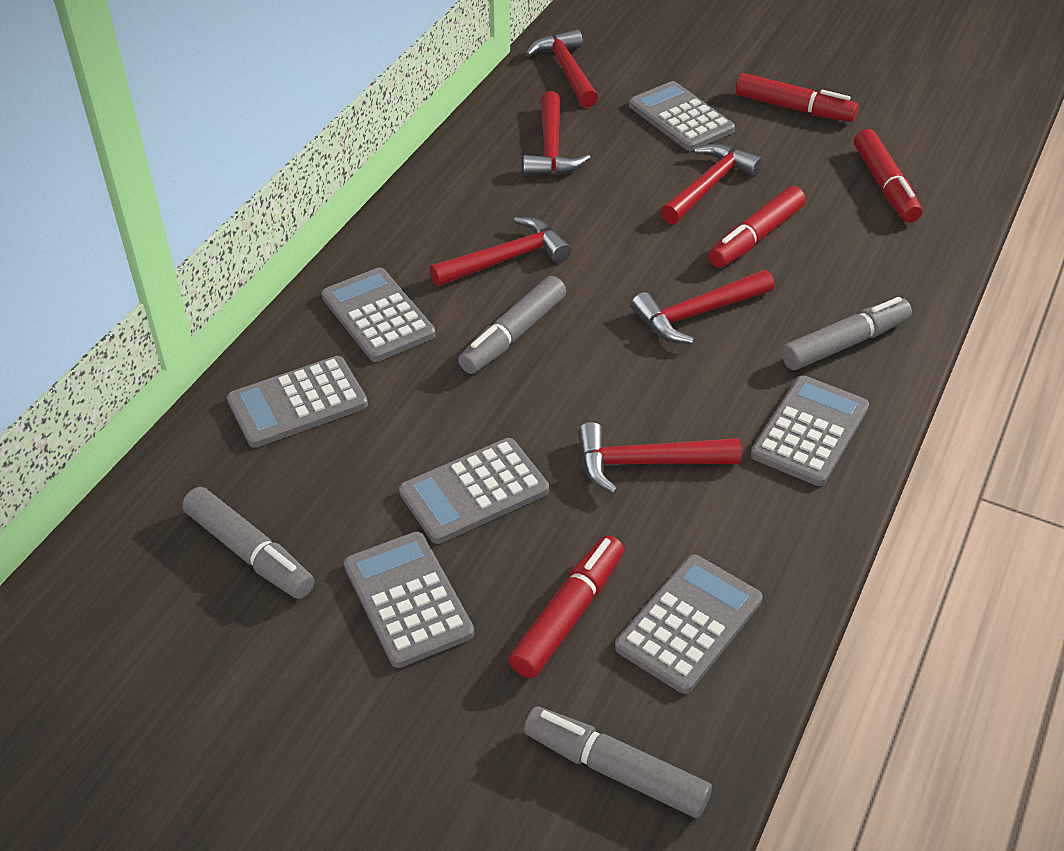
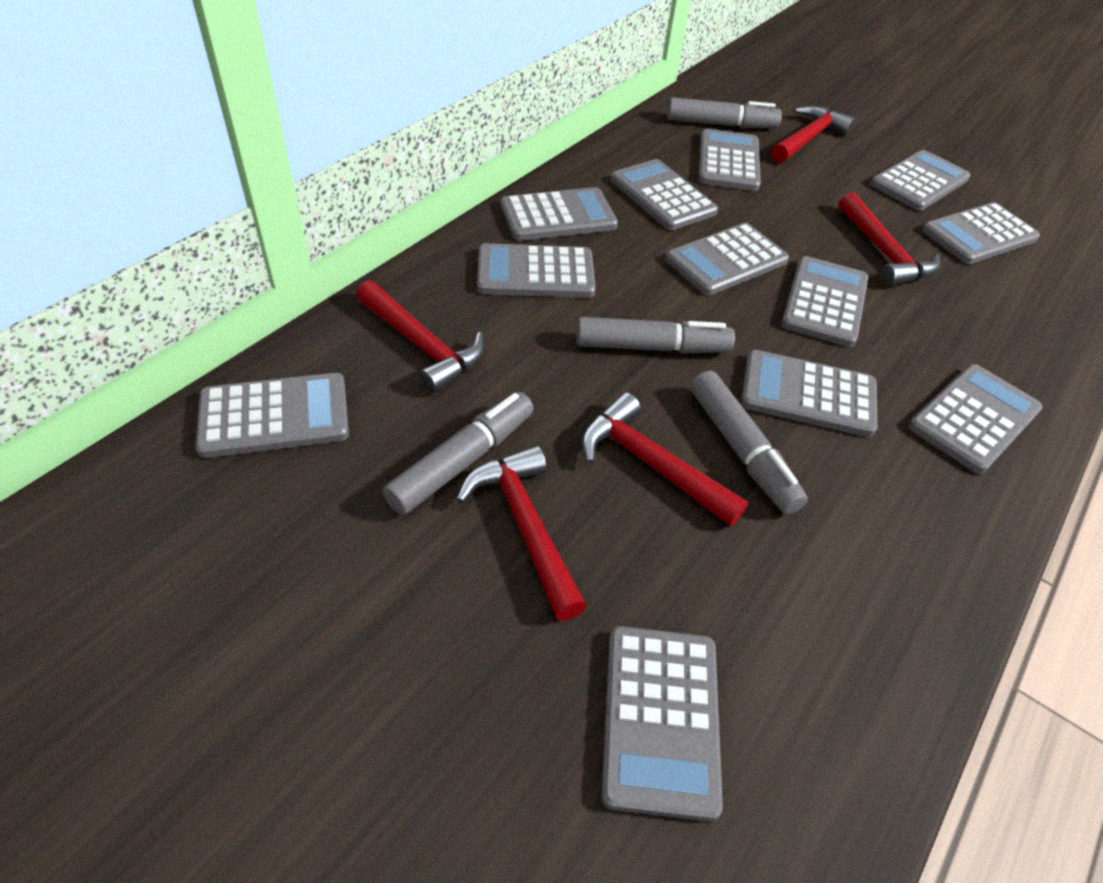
grey calculator: 7 -> 12
red hammer: 6 -> 5
red marker: 4 -> 0

